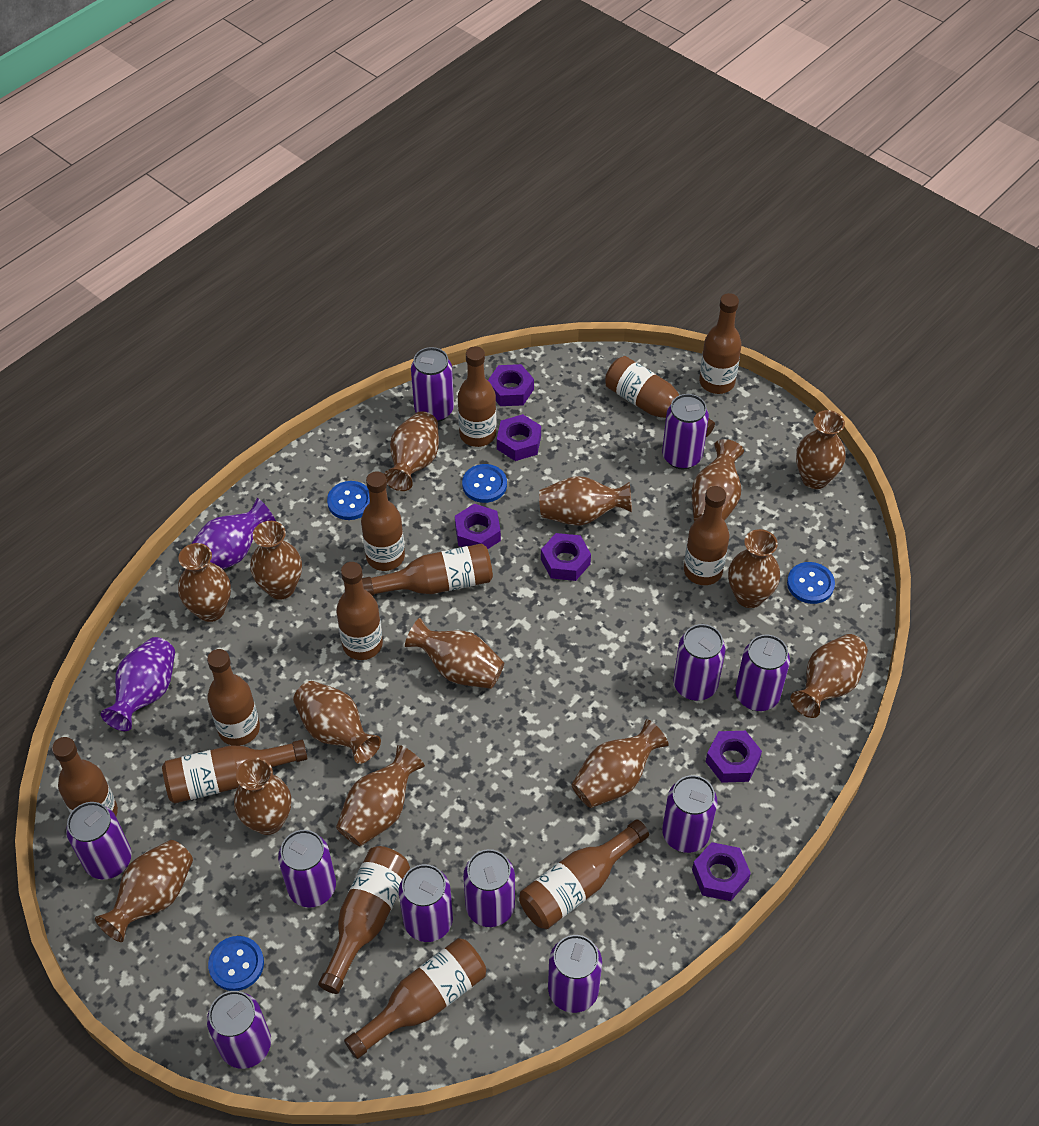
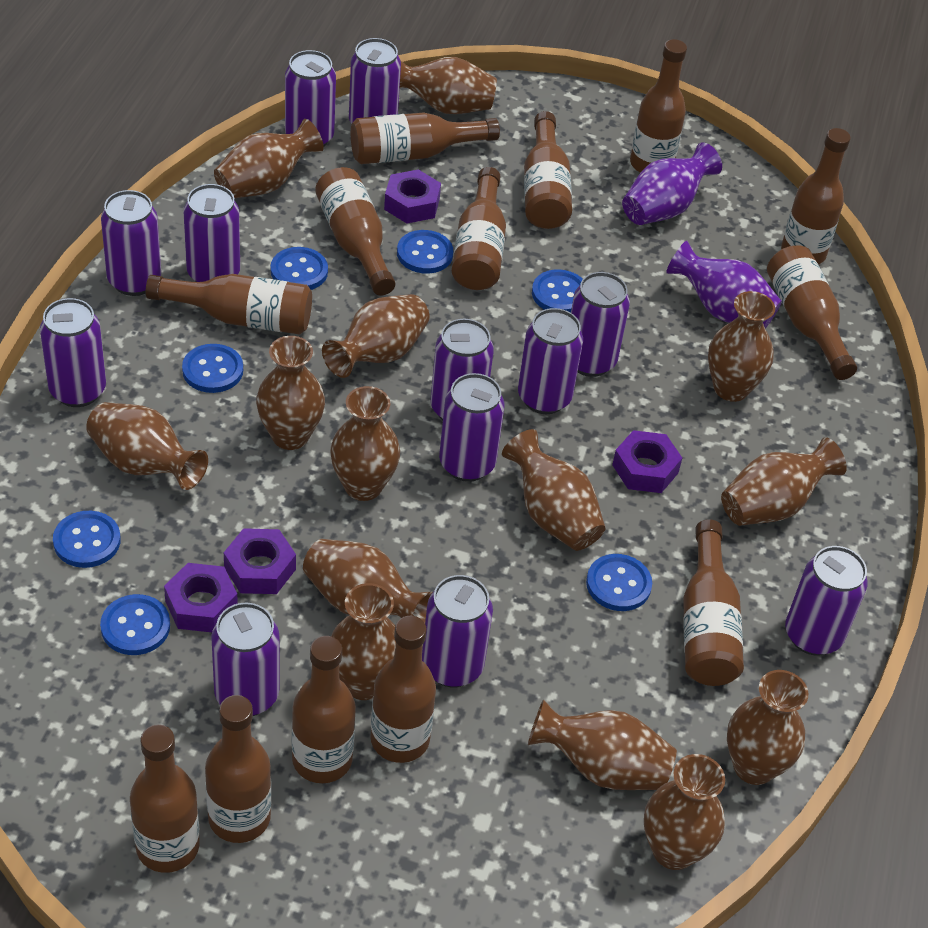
blue button: 4 -> 7
purple can: 11 -> 12
purple nut: 6 -> 4

